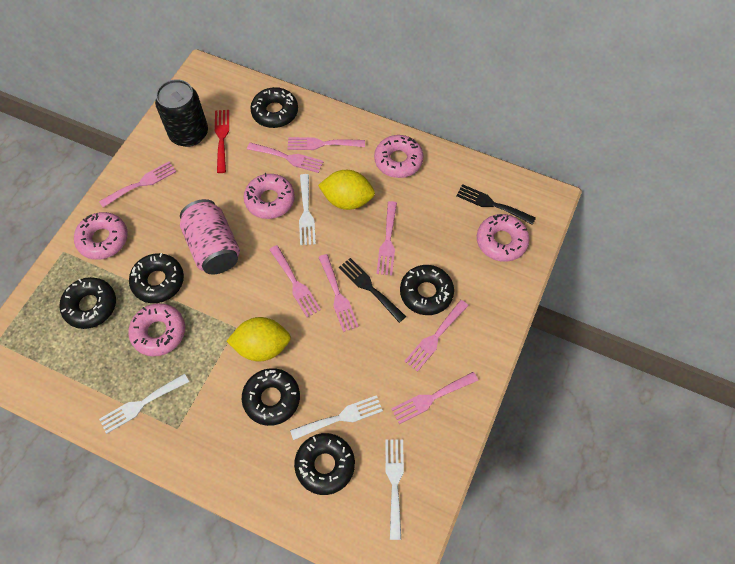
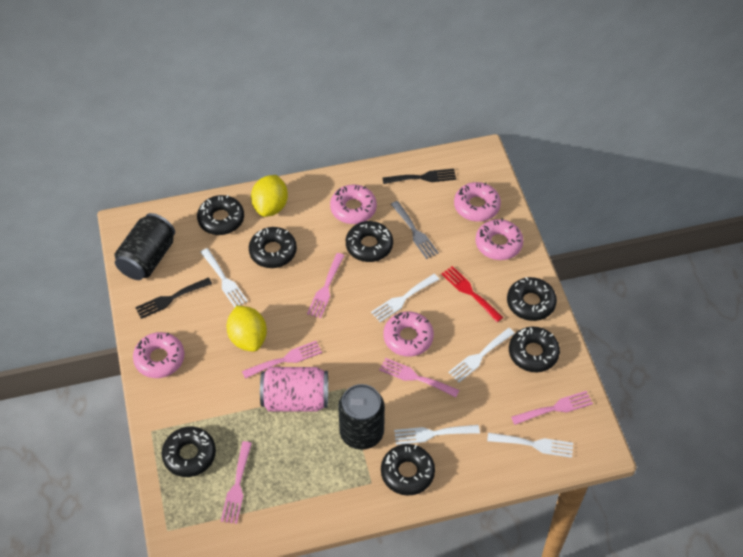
black can: 1 -> 2
black donut: 6 -> 7
grey fork: 0 -> 1
pink fork: 8 -> 5
white fork: 4 -> 5

